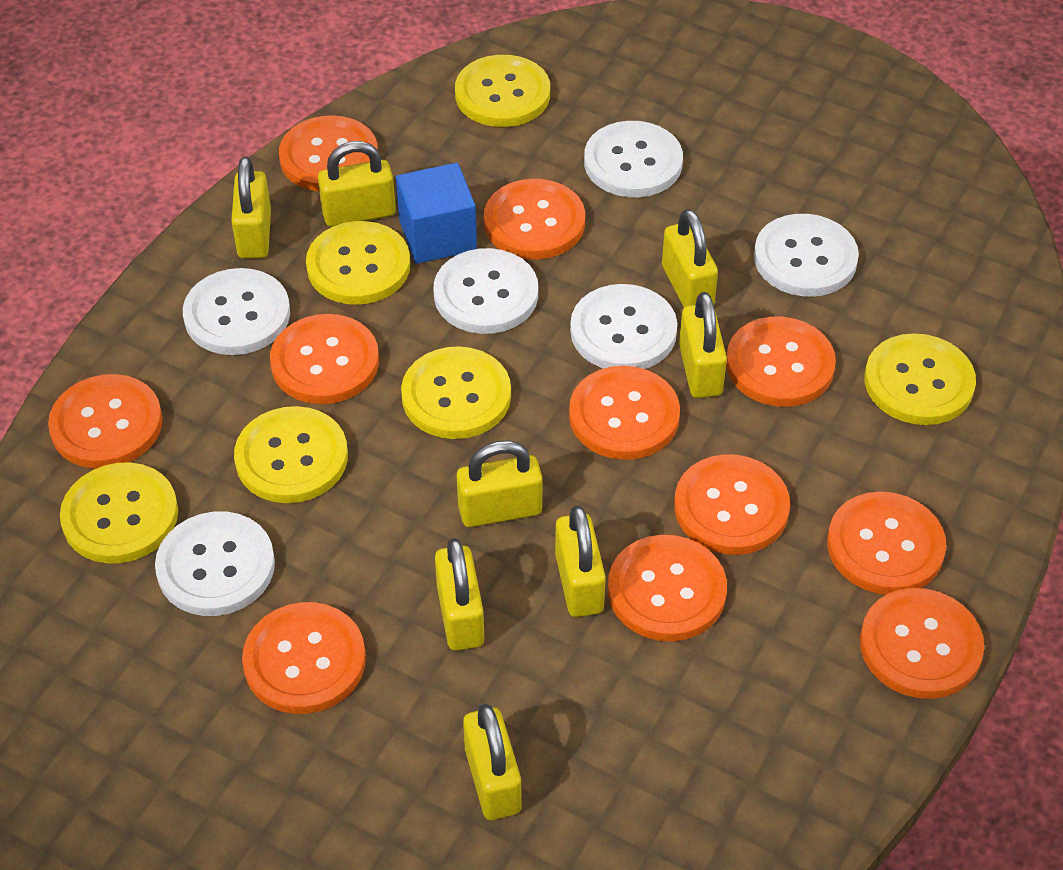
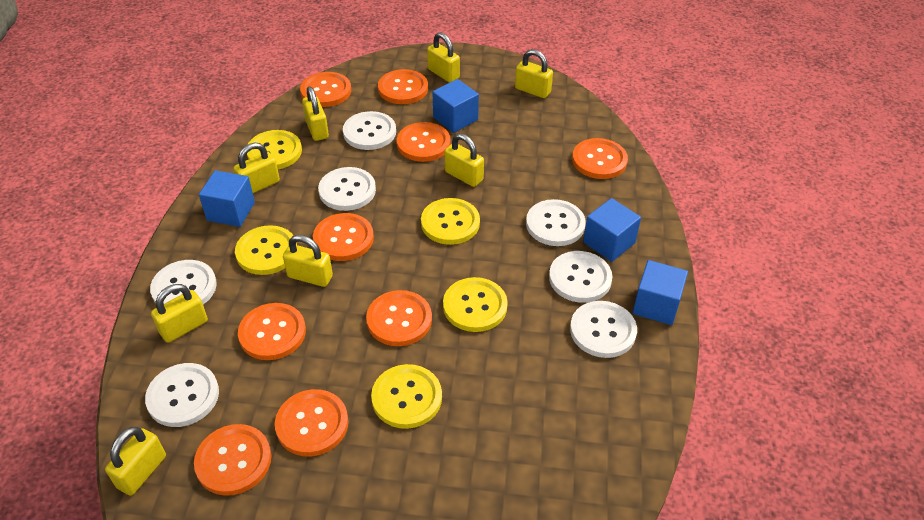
blue cube: 1 -> 4
orange button: 11 -> 9
white button: 6 -> 7
yellow button: 6 -> 5

